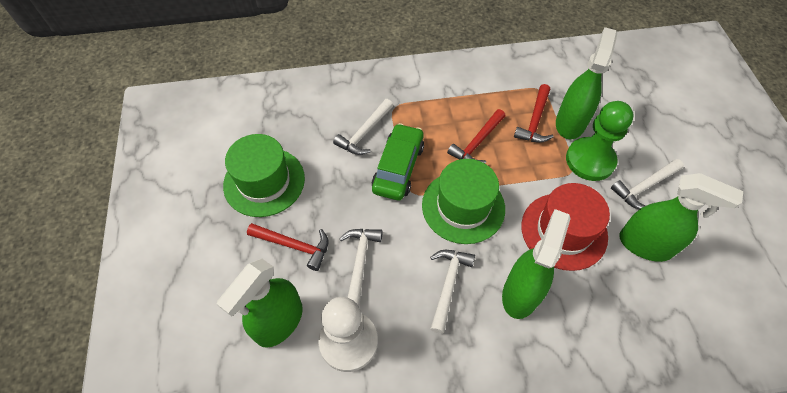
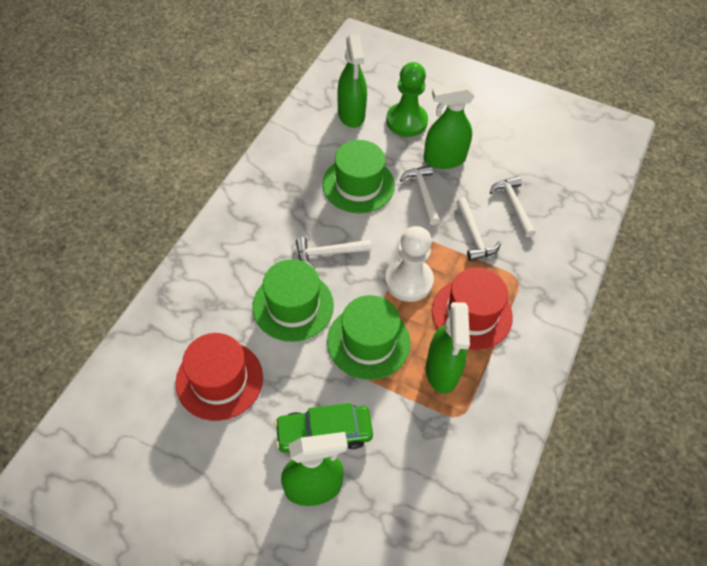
green hat: 2 -> 3
red hammer: 3 -> 0
red hat: 1 -> 2

